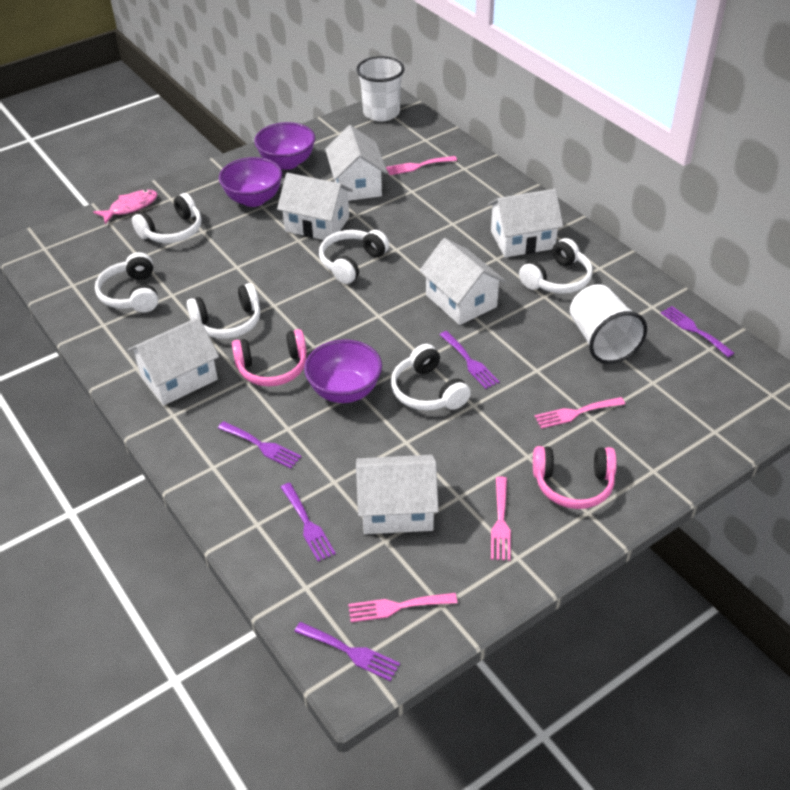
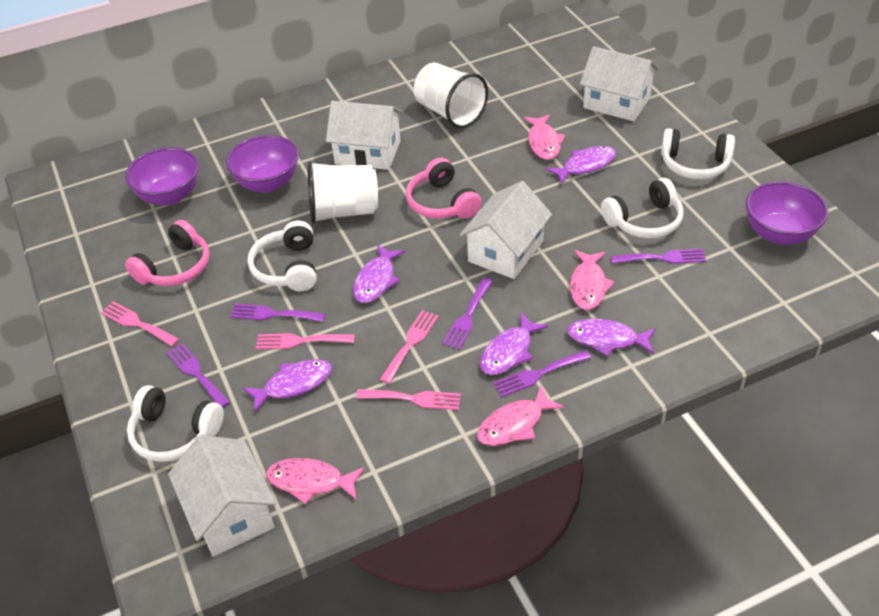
pink fish: 1 -> 4
purple fish: 0 -> 5
white headphones: 6 -> 4
white house: 6 -> 4

